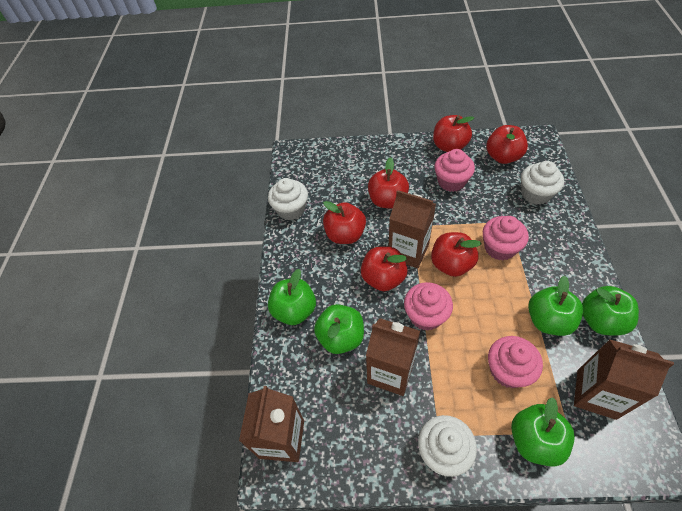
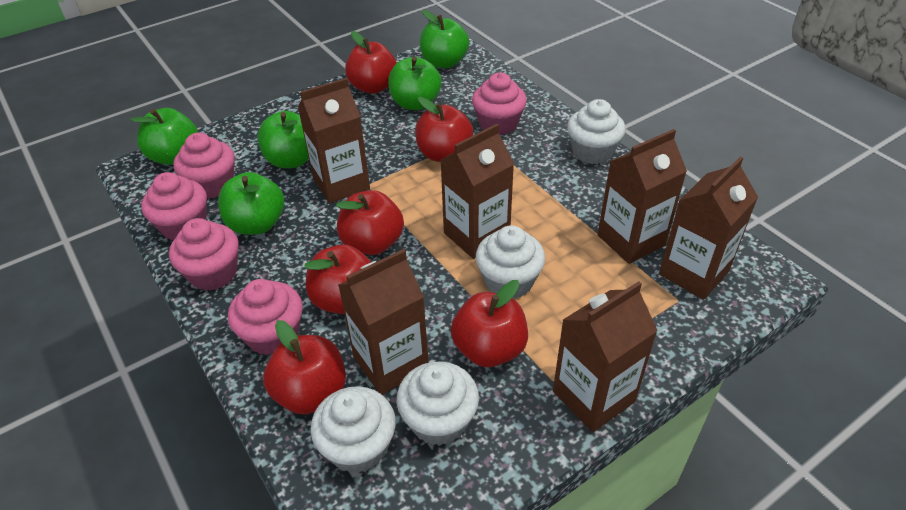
brown carton: 4 -> 6
pink cupcake: 4 -> 5
white cupcake: 3 -> 4

